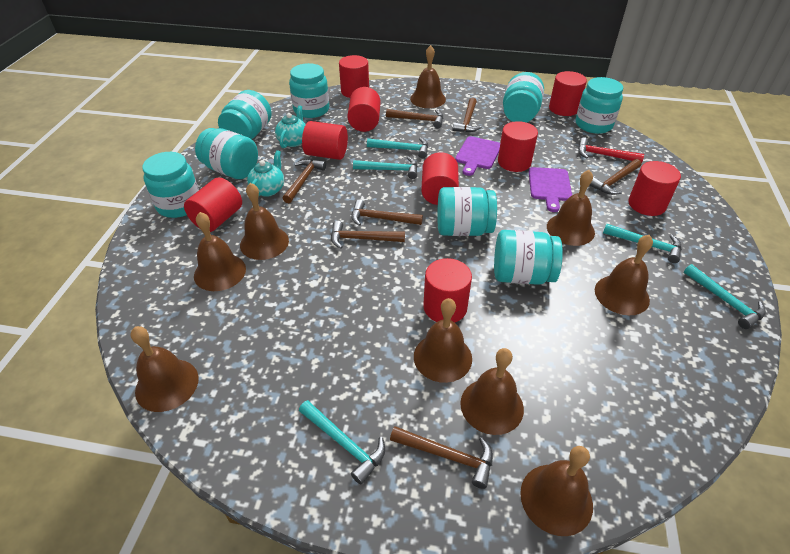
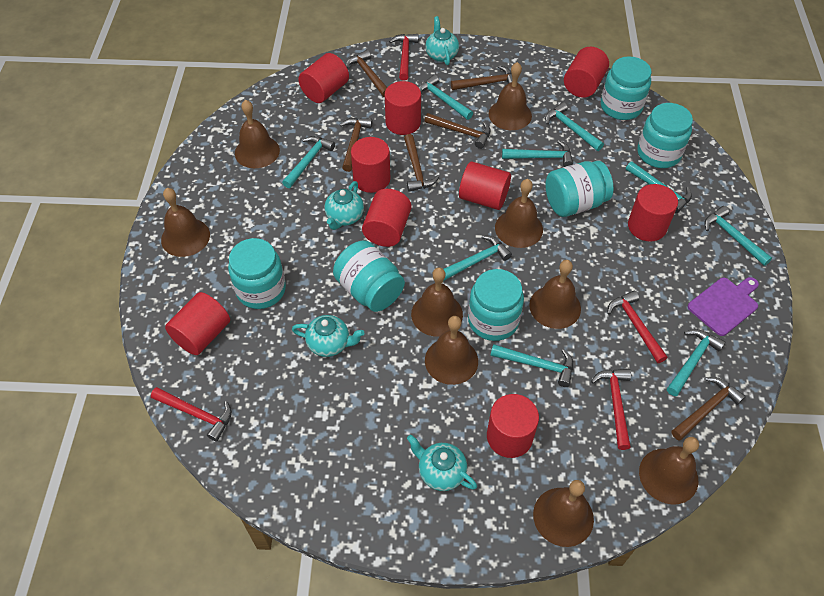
brown hammer: 7 -> 6
purple cutting board: 2 -> 1
red hammer: 1 -> 4
turquoise hammer: 5 -> 9
turquoise jar: 8 -> 6
turquoise teapot: 2 -> 4

